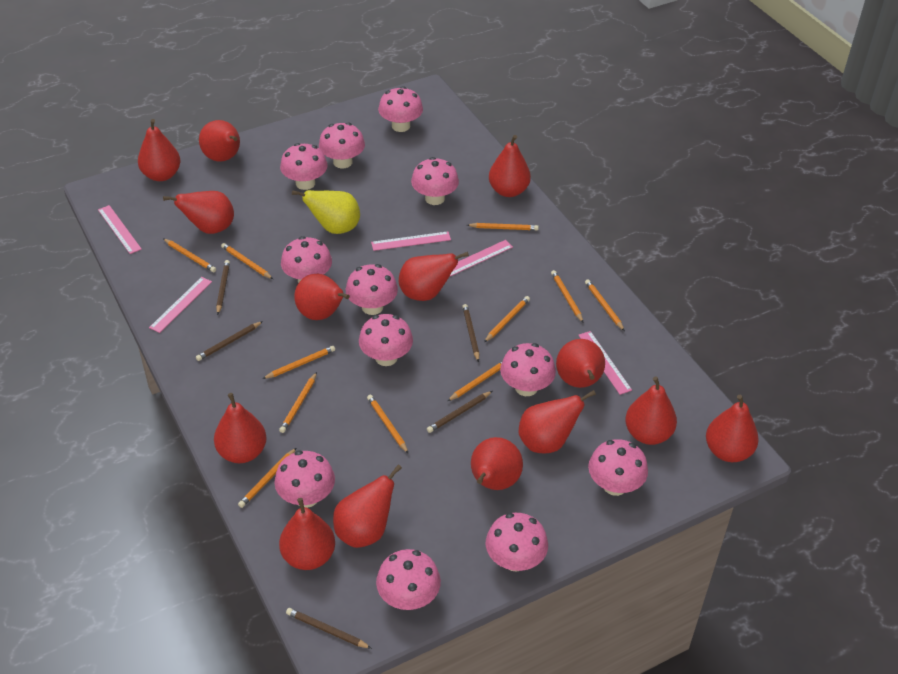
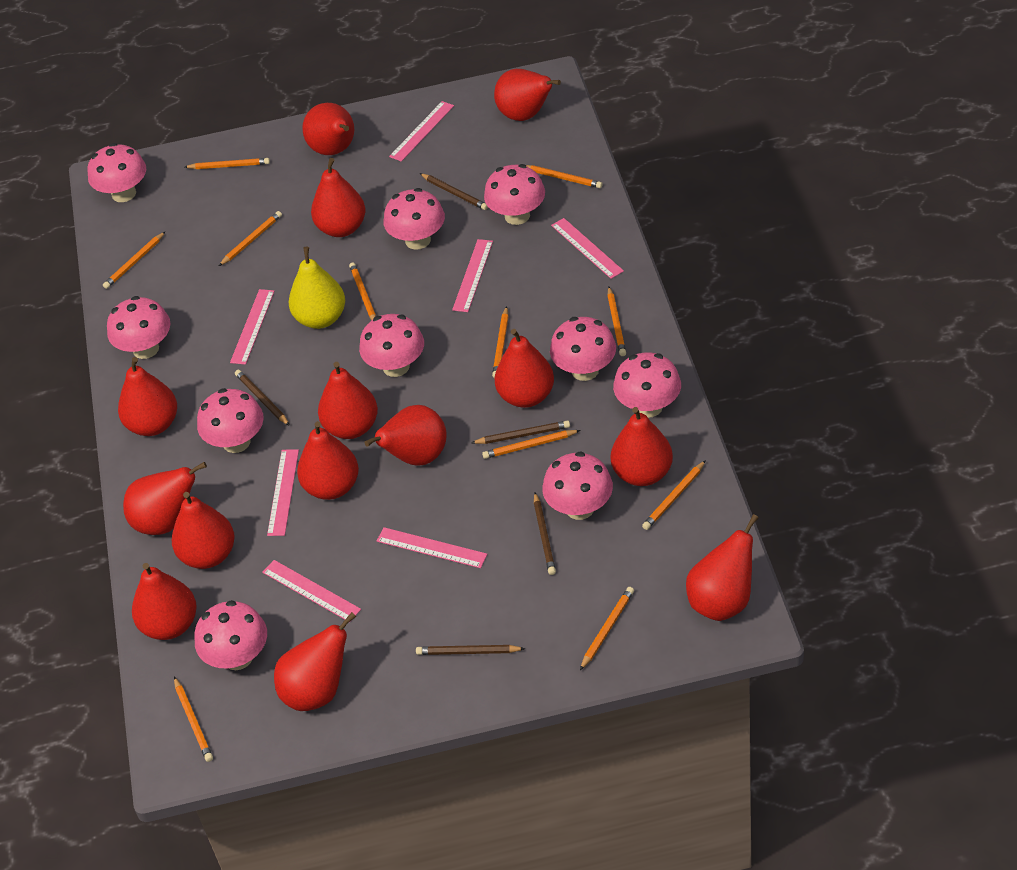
pink mushroom: 12 -> 10
pink ruler: 5 -> 7

